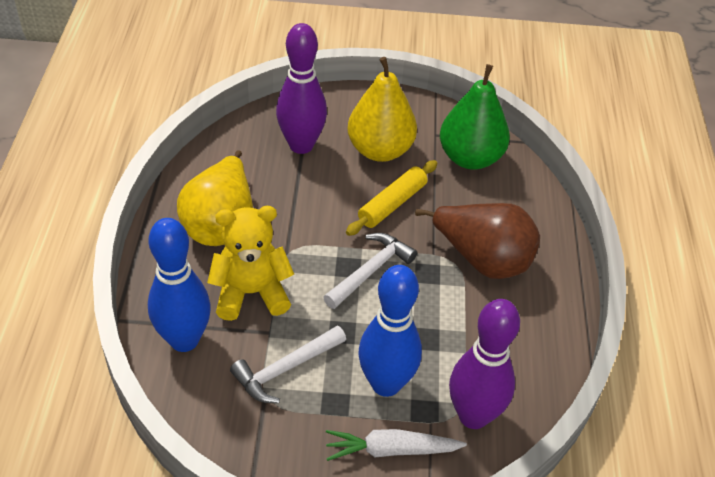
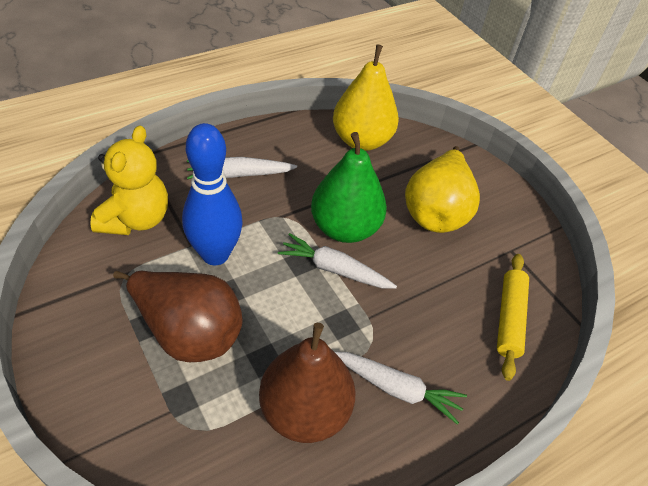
blue bowling pin: 2 -> 1
brown pear: 1 -> 2
purple bowling pin: 2 -> 0
white carrot: 1 -> 3
white hammer: 2 -> 0

